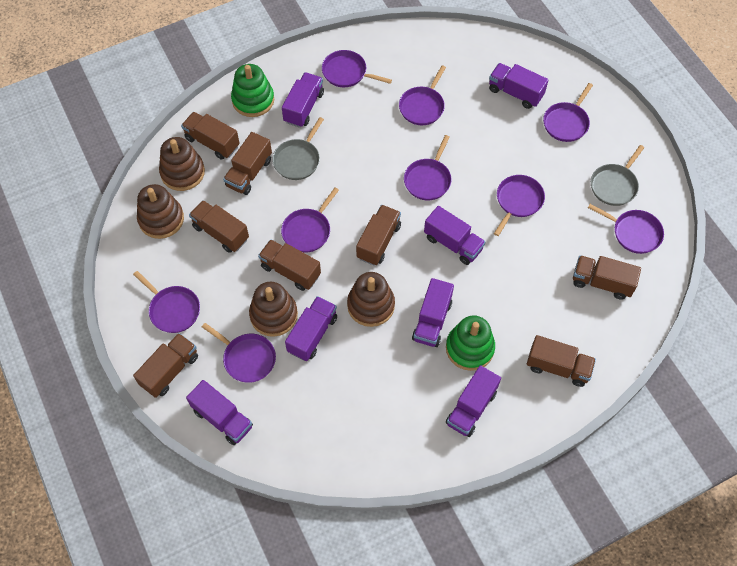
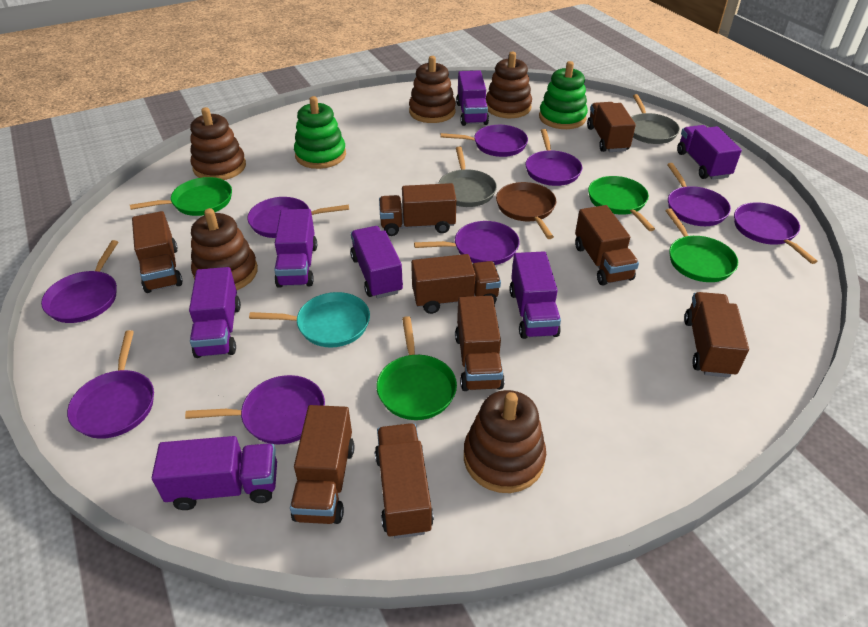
brown pan: 0 -> 1
brown stacking toy: 4 -> 5
brown truck: 8 -> 9
green pan: 0 -> 4
turquoise pan: 0 -> 1

